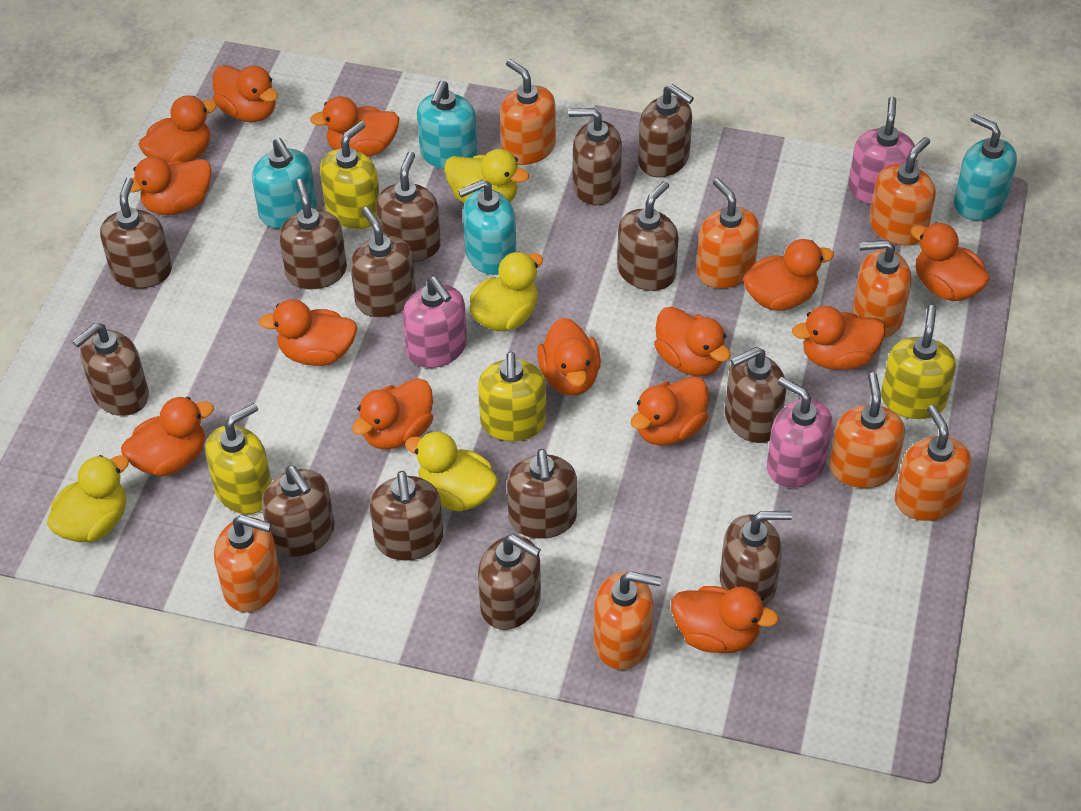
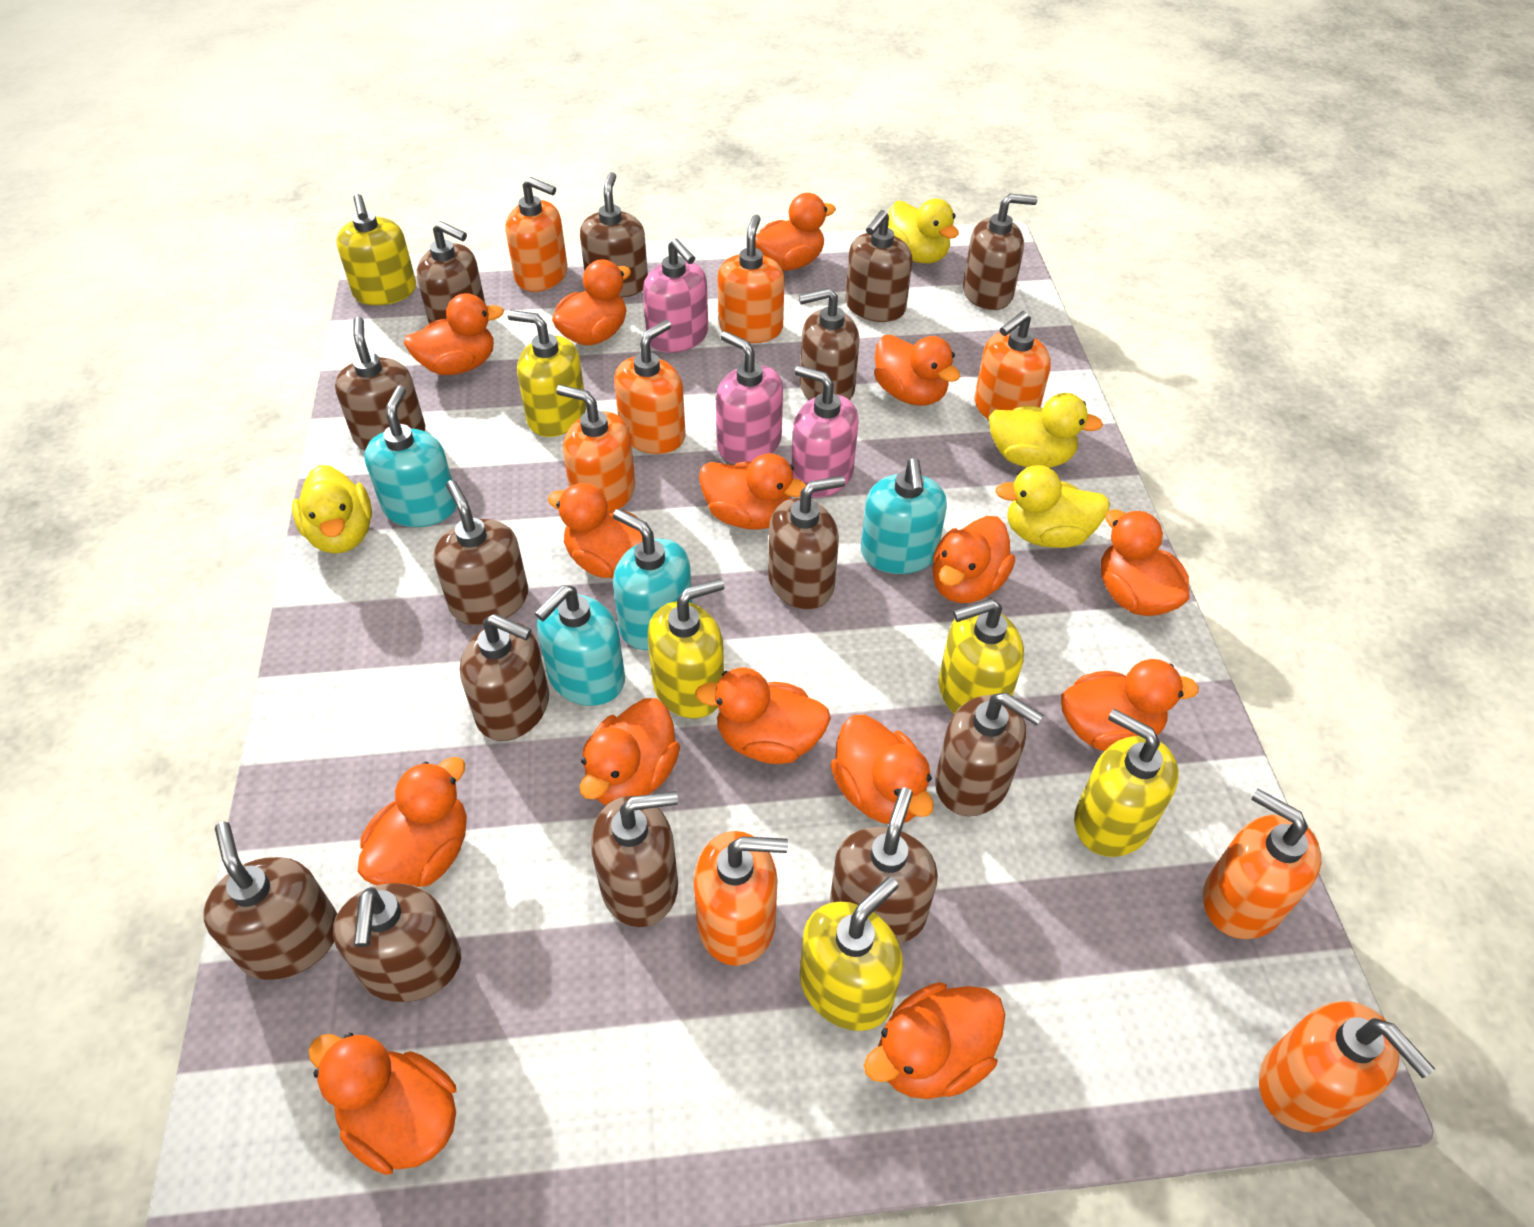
orange duck: 14 -> 15
yellow soap dispenser: 4 -> 6

